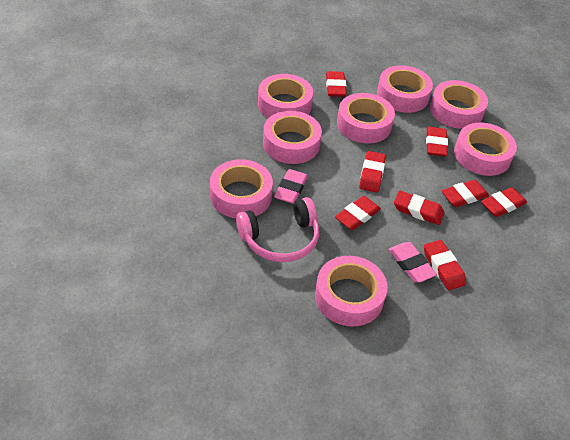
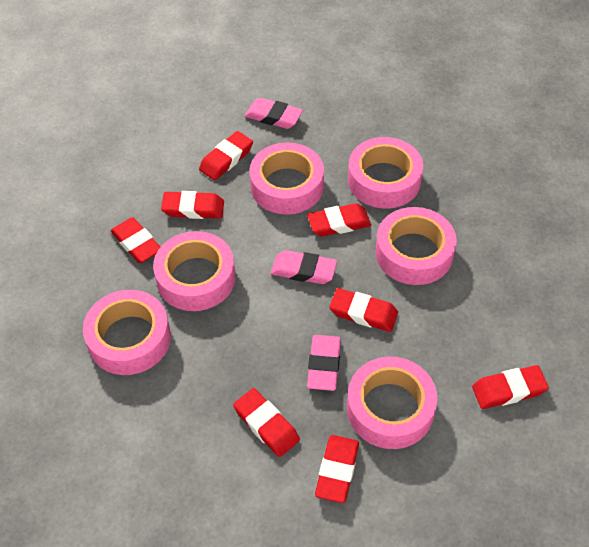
pink eraser: 2 -> 3
pink headphones: 1 -> 0
pink tape: 8 -> 6

